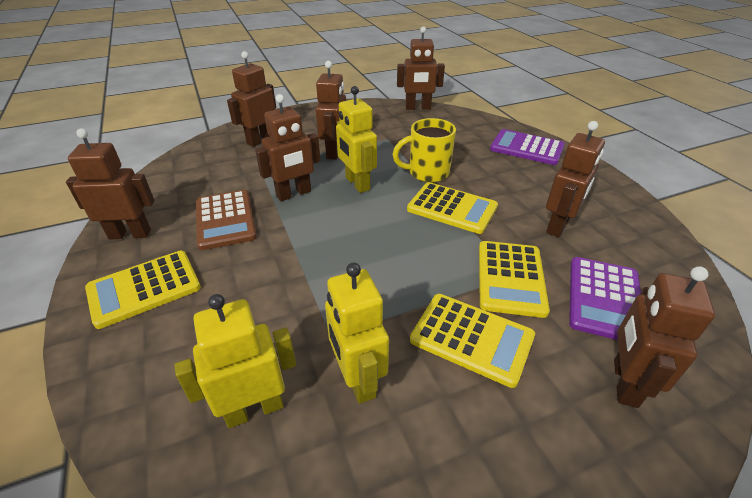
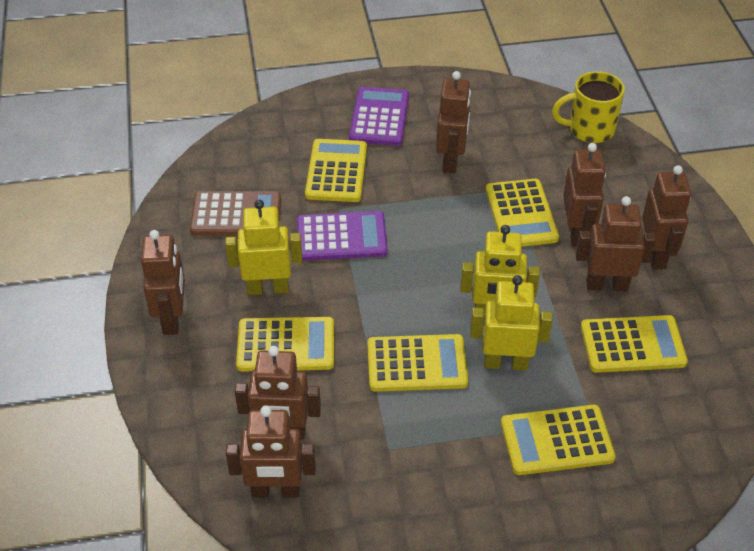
yellow calculator: 4 -> 6

